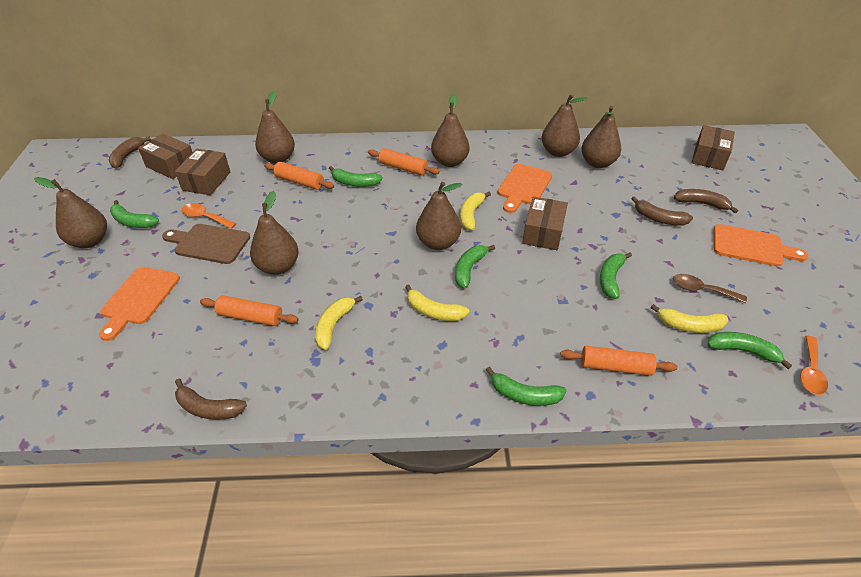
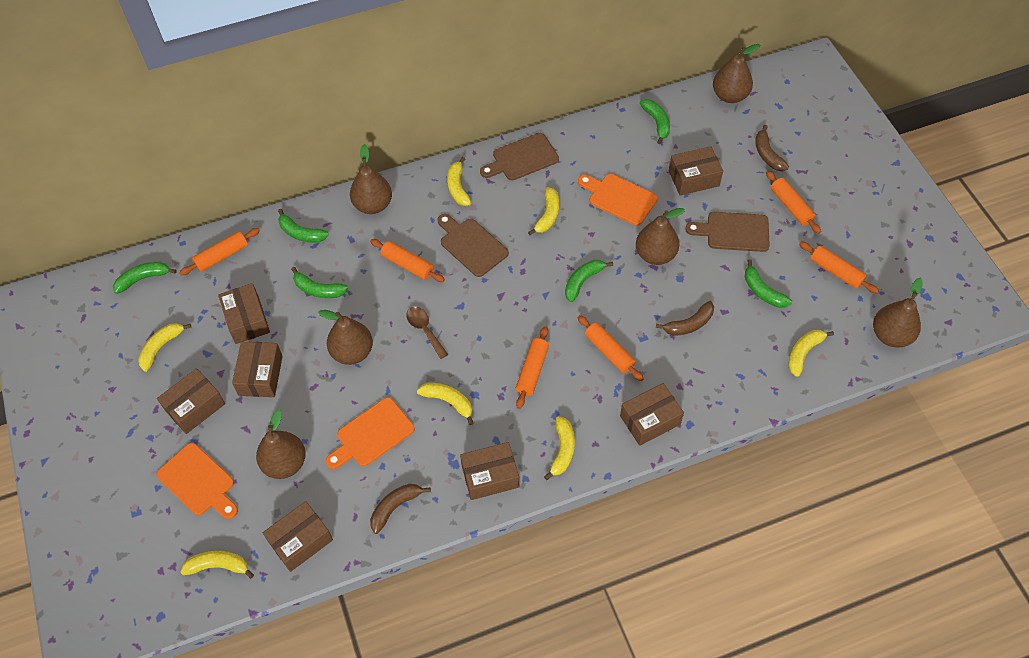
brown banana: 4 -> 3
brown box: 4 -> 7
brown cutting board: 1 -> 3
brown pear: 7 -> 6
orange rolling pin: 4 -> 6
orange spoon: 2 -> 0
yellow banana: 4 -> 7

